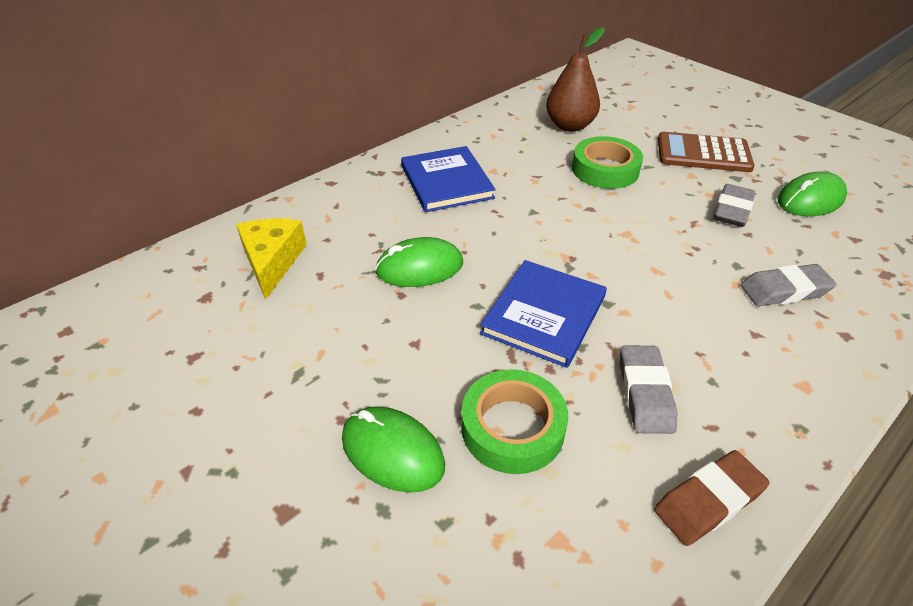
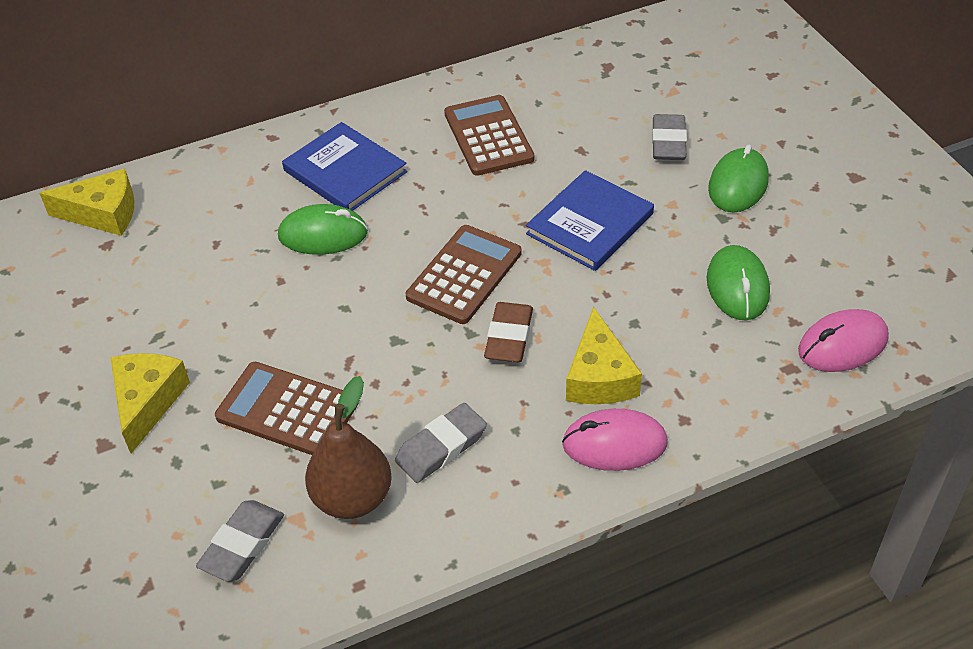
brown calculator: 1 -> 3
green tape: 2 -> 0
pink mouse: 0 -> 2
yellow cheese: 1 -> 3

